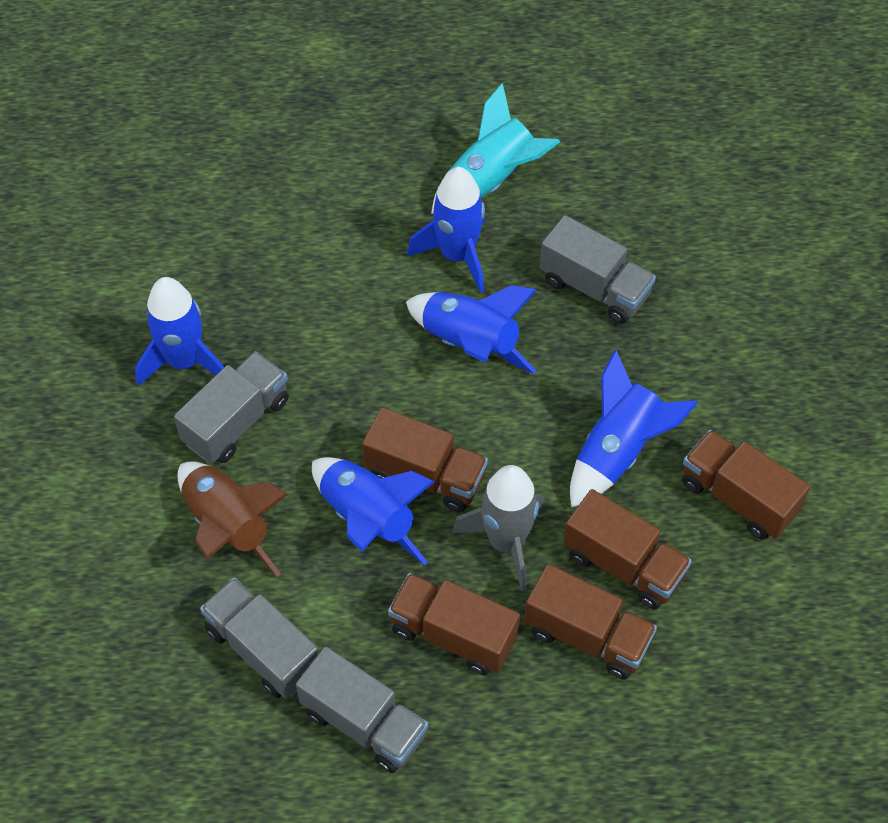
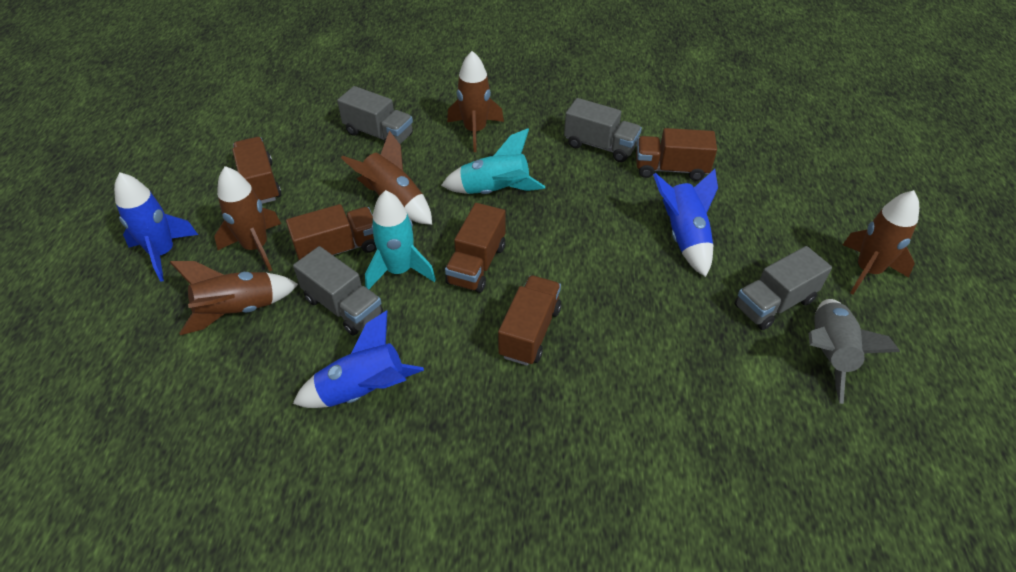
blue rocket: 5 -> 3
brown rocket: 1 -> 5
turquoise rocket: 1 -> 2

